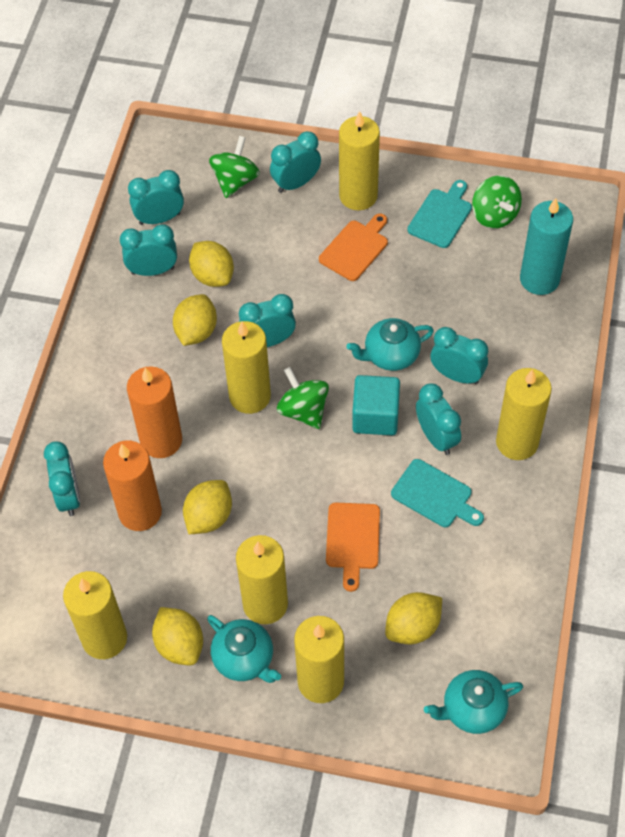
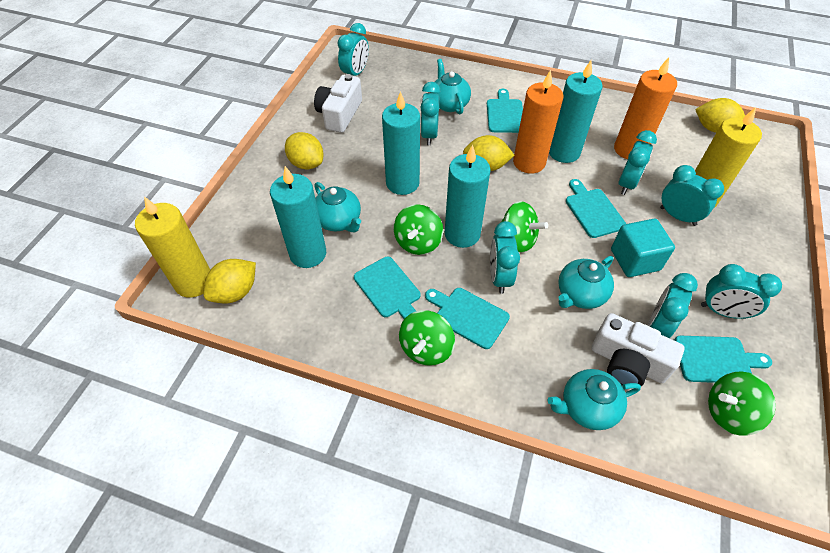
green spinning top: 3 -> 4
orange cutting board: 2 -> 0
turquoise candle: 1 -> 4
turquoise cutting board: 2 -> 5
turquoise teapot: 3 -> 4
white camera: 0 -> 2
yellow candle: 6 -> 2
yellow lemon: 5 -> 4

